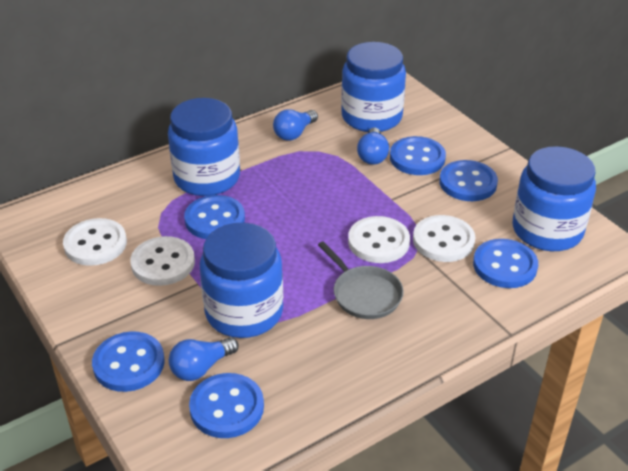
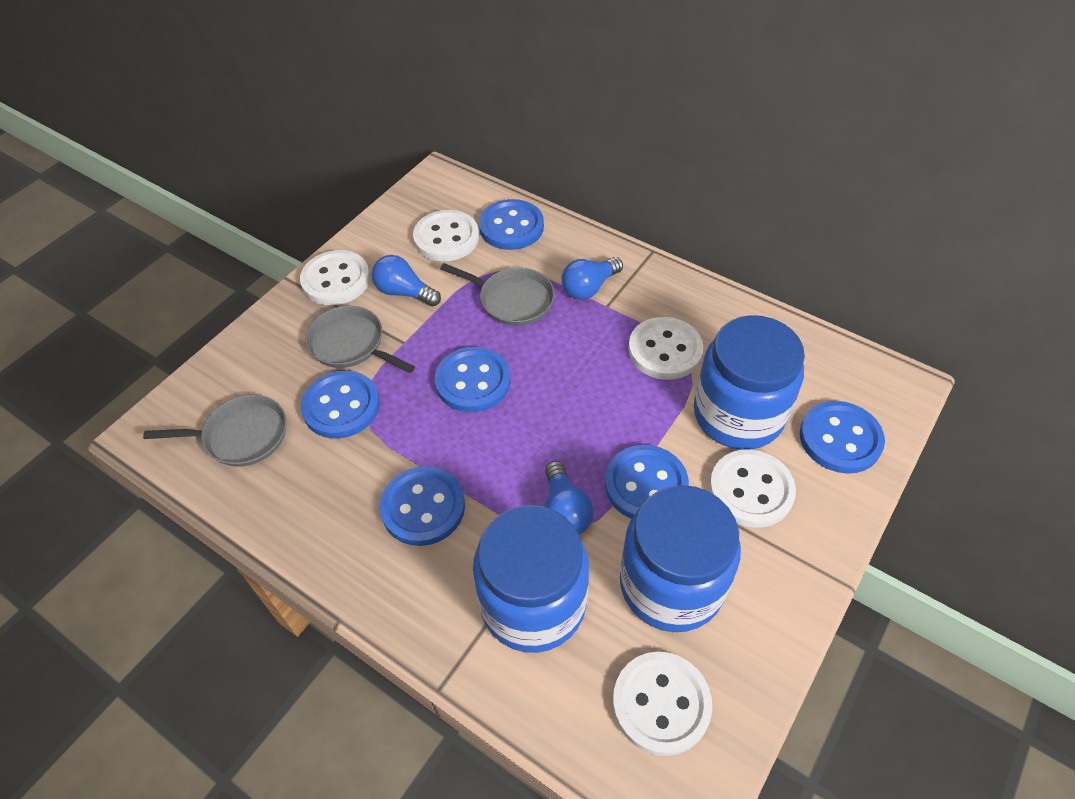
blue jar: 4 -> 3
grey pan: 1 -> 3
white button: 4 -> 5

